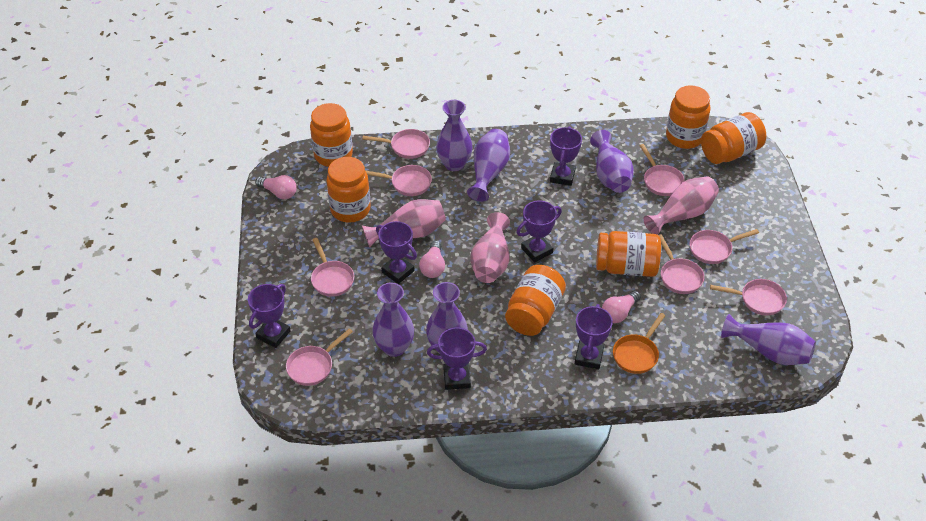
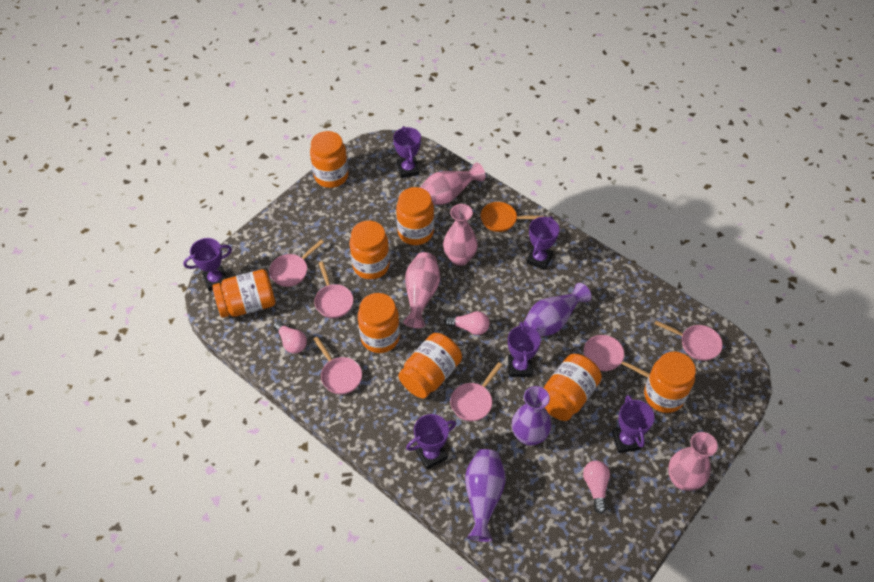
orange jar: 6 -> 8
pink pan: 8 -> 6
pink vase: 3 -> 4
purple vase: 6 -> 3

